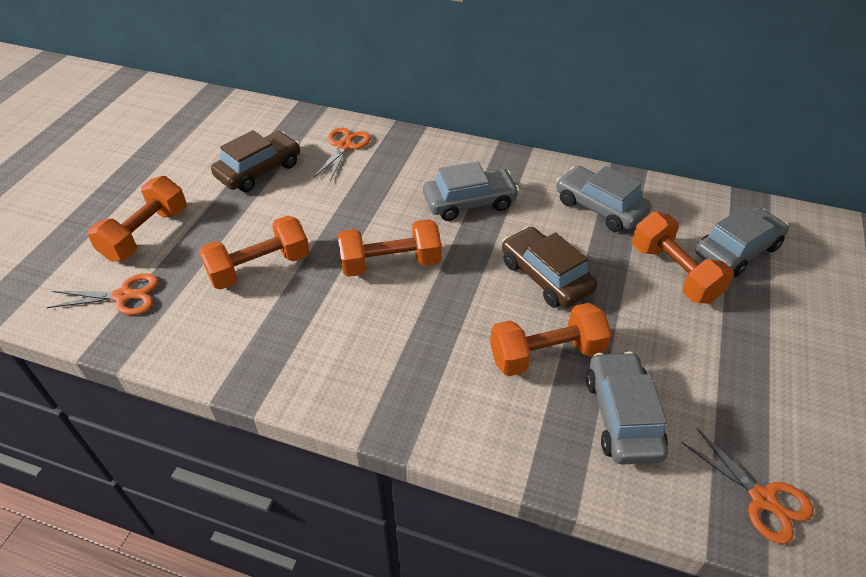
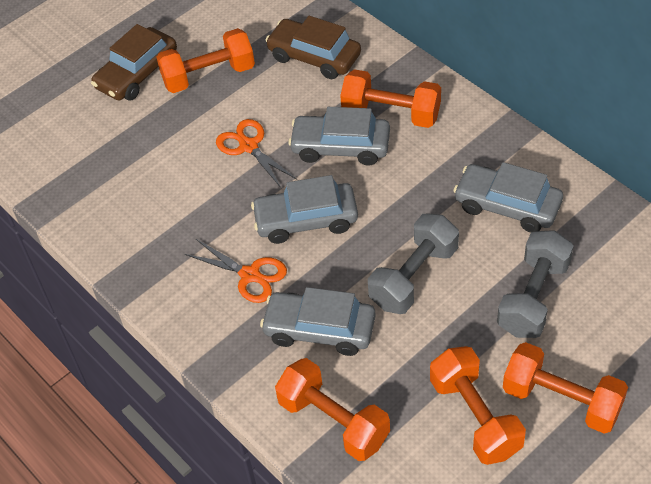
grey dumbbell: 0 -> 2
orange scissors: 3 -> 2

